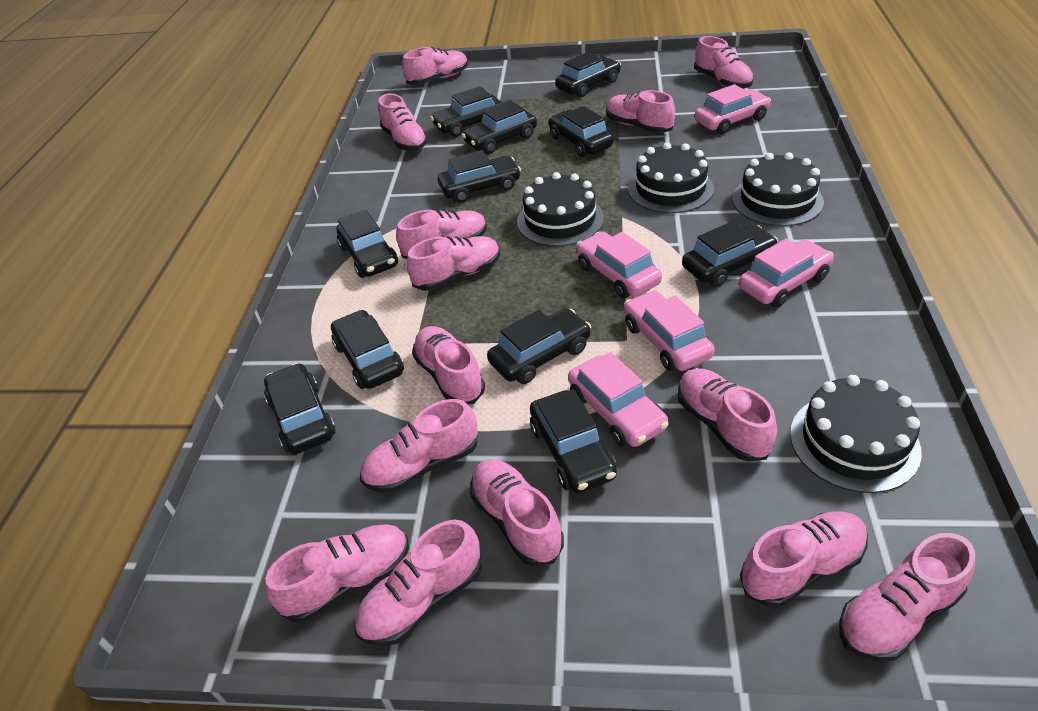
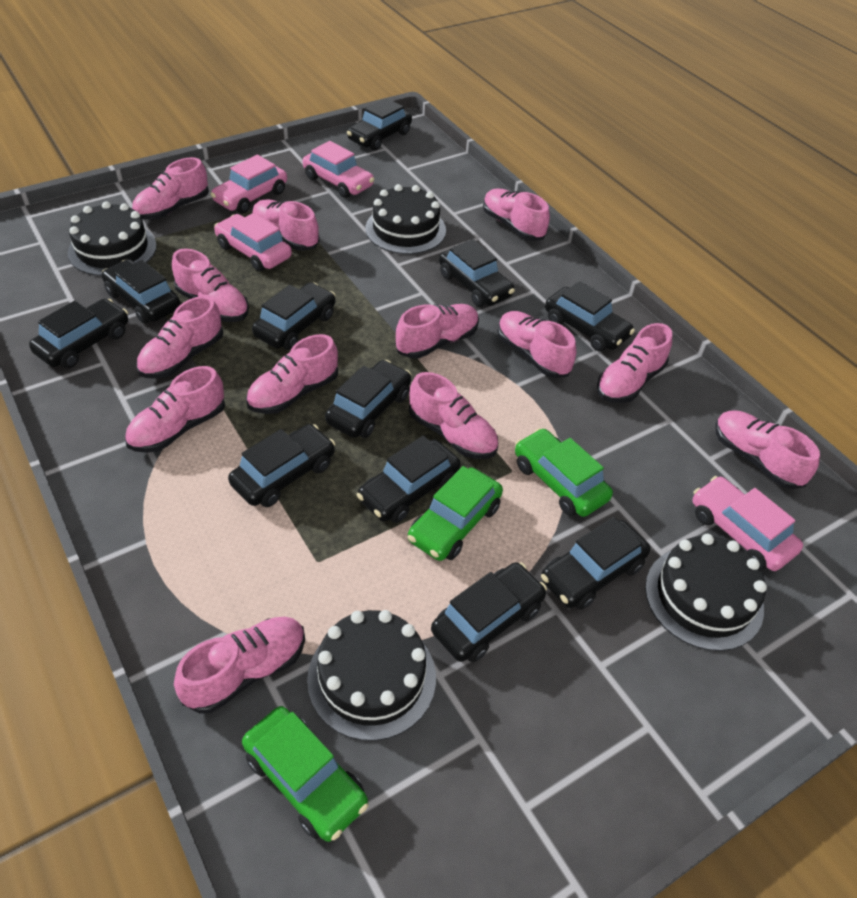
green car: 0 -> 3
pink car: 5 -> 4
pink shoe: 14 -> 13

